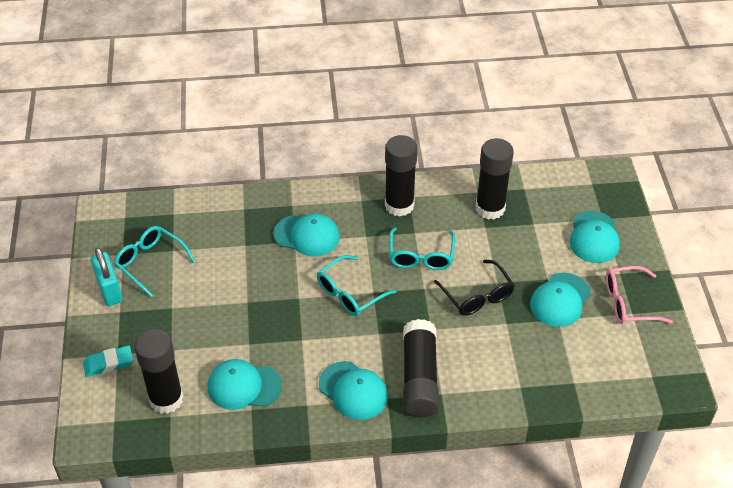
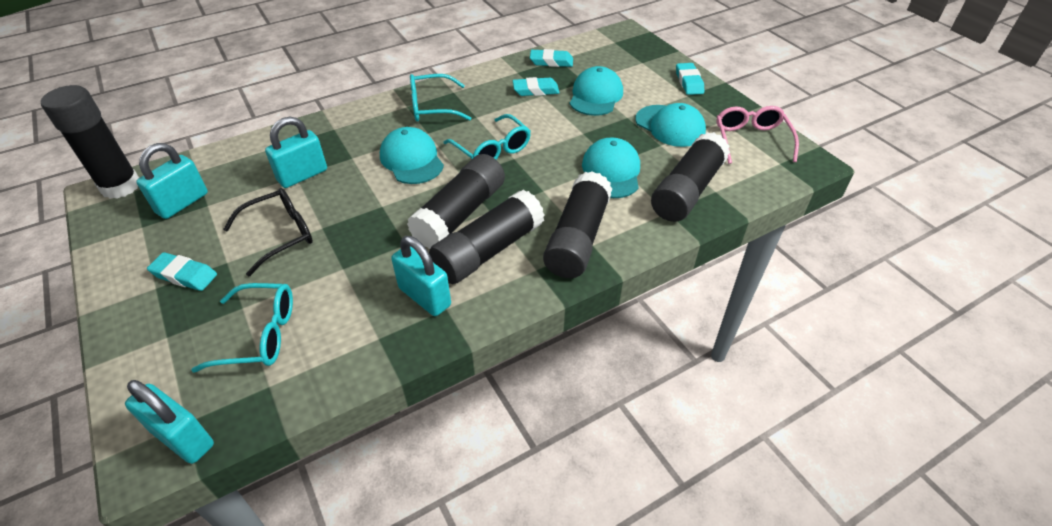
black glue stick: 4 -> 5
turquoise cap: 5 -> 4
turquoise eraser: 1 -> 4
turquoise padlock: 1 -> 4

